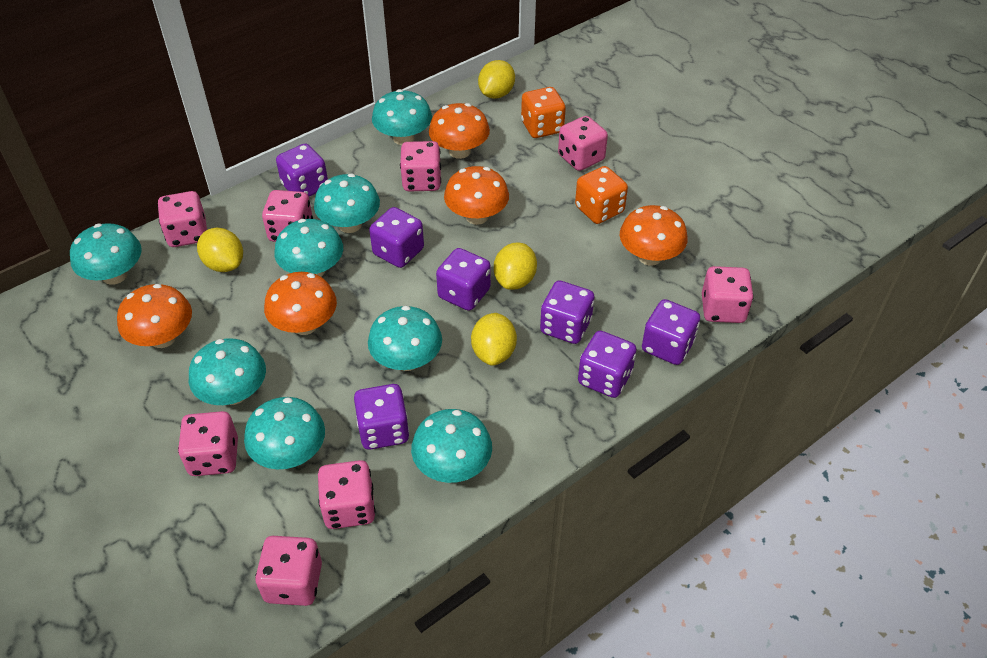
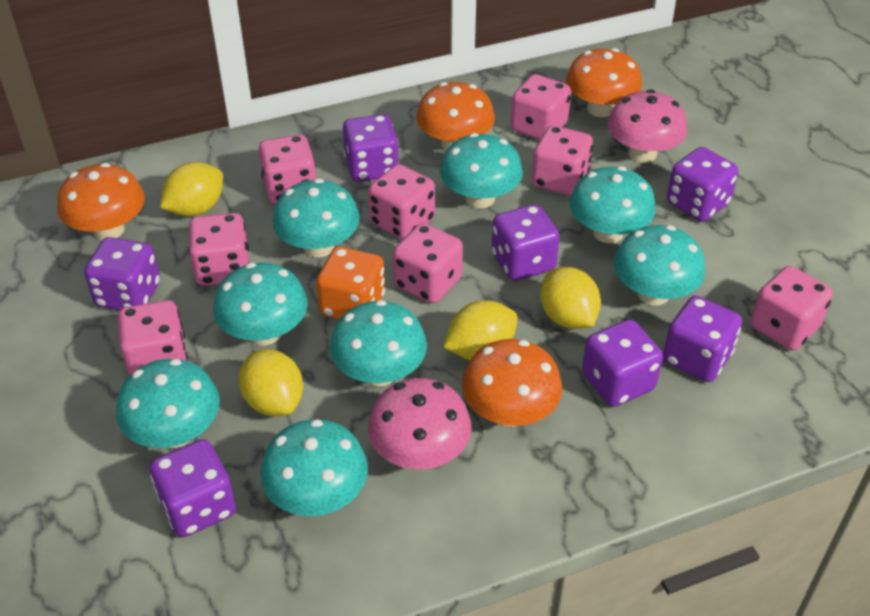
orange dice: 2 -> 1
orange mushroom: 5 -> 4
pink mushroom: 0 -> 2

